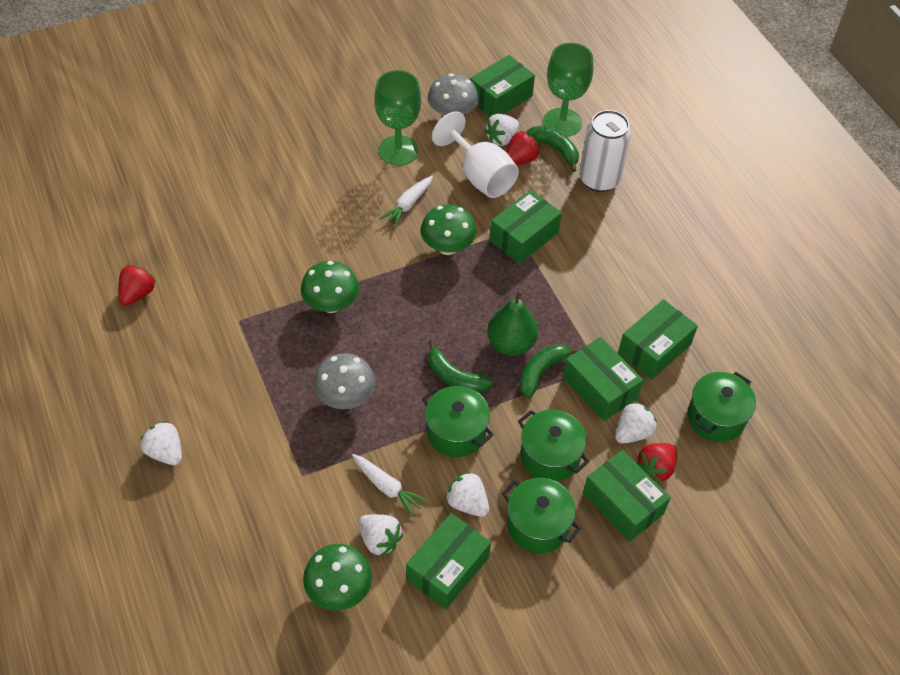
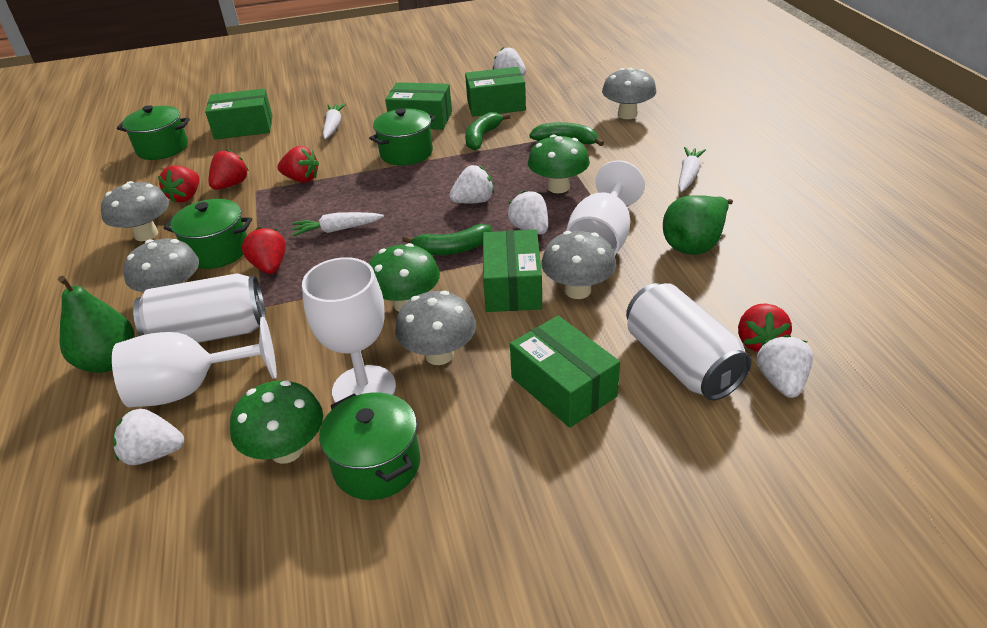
green box: 6 -> 5
green goblet: 2 -> 0
green pear: 1 -> 2
grey mushroom: 2 -> 5
red strawberry: 3 -> 5
white can: 1 -> 2
white carrot: 2 -> 3
white goblet: 1 -> 3

